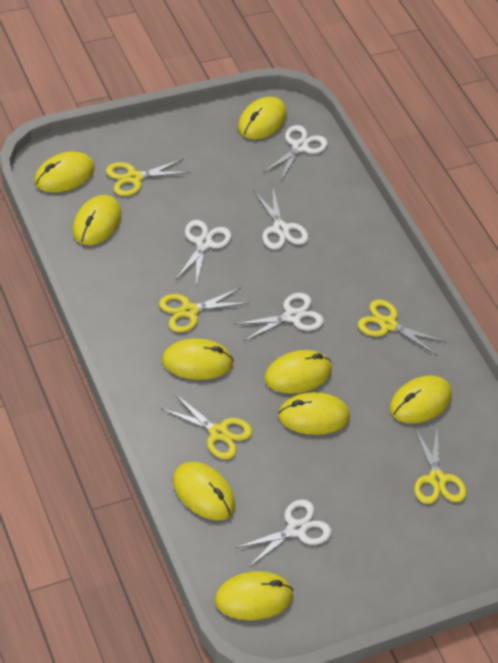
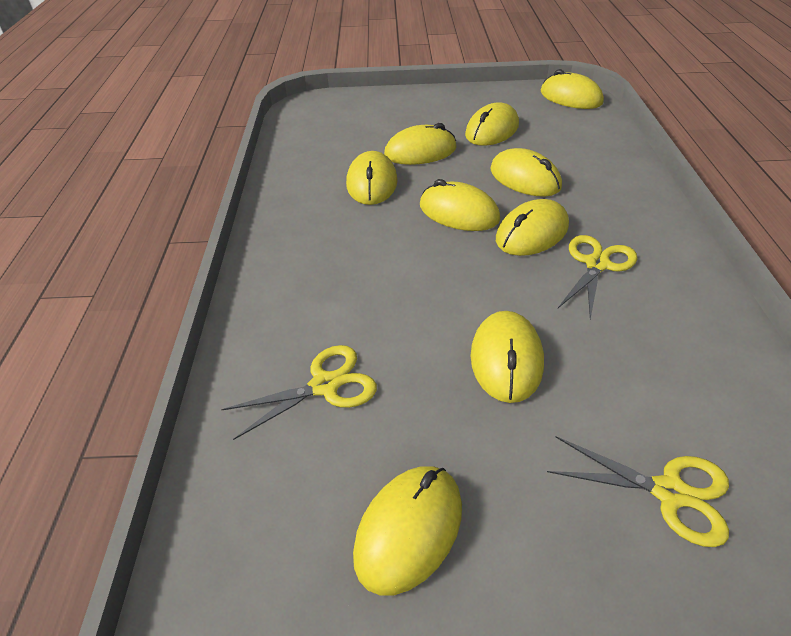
white scissors: 5 -> 0
yellow scissors: 5 -> 3

